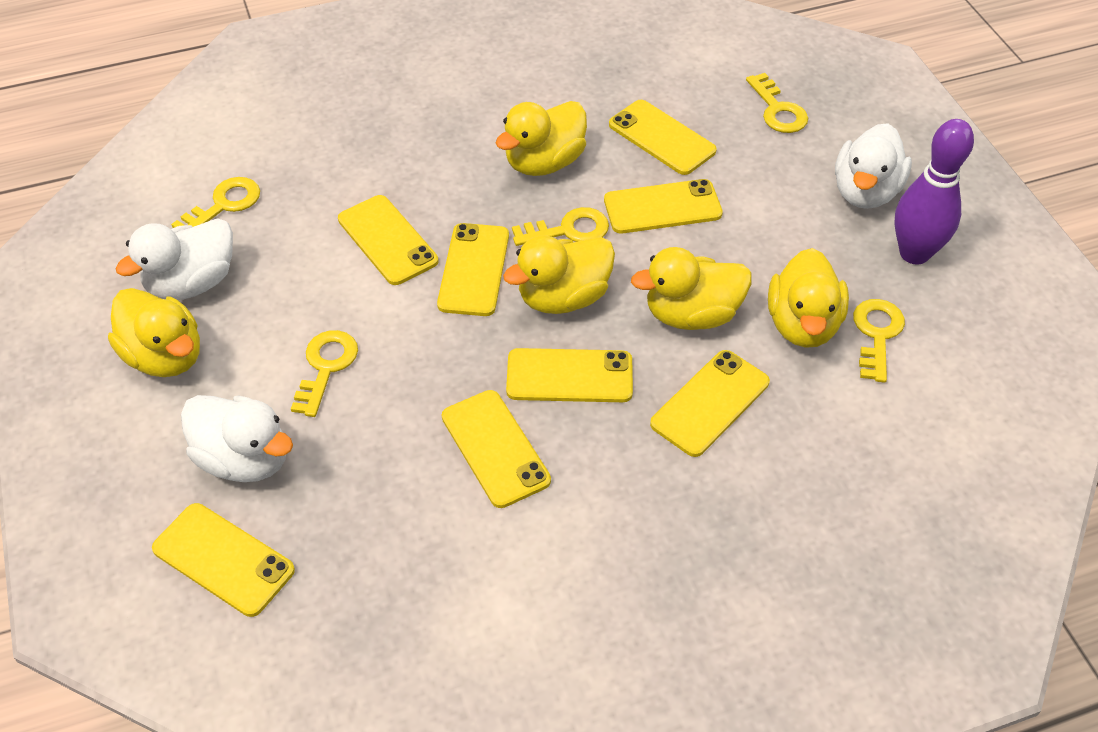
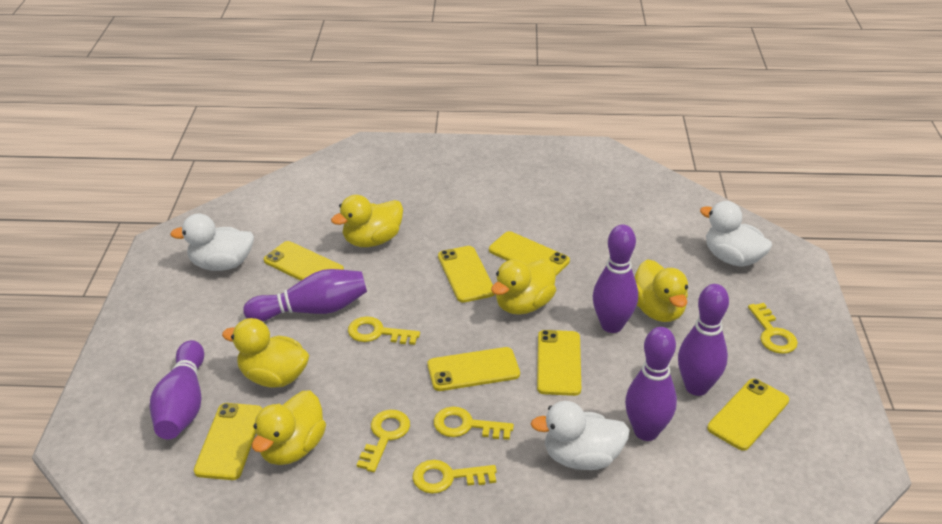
purple bowling pin: 1 -> 5
yellow phone: 8 -> 7

